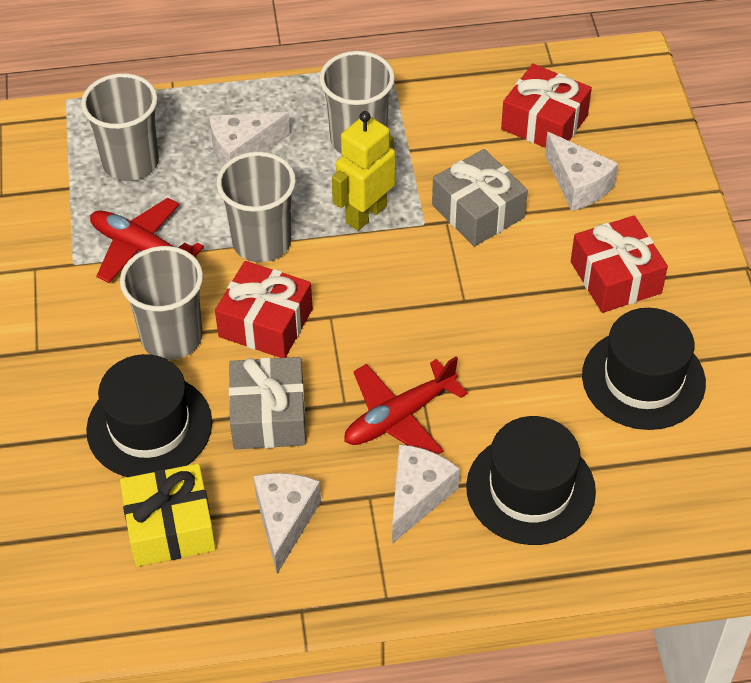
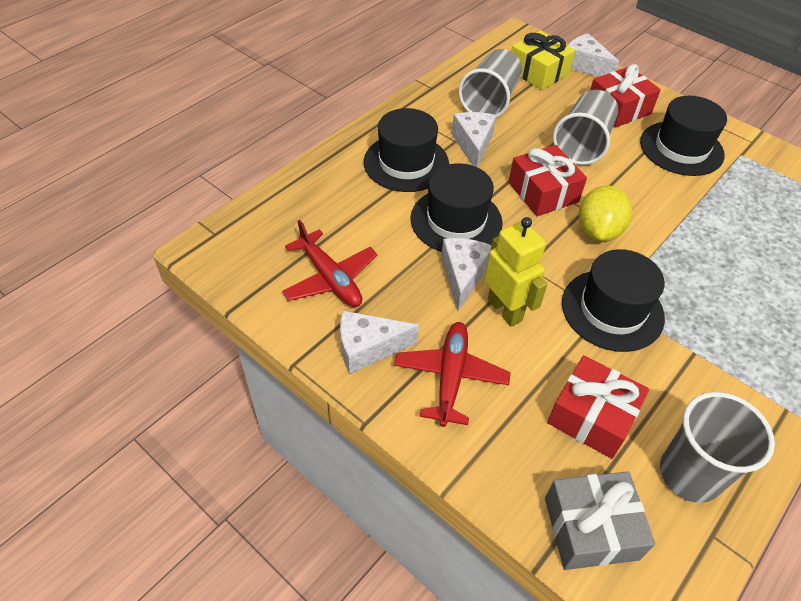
black hat: 3 -> 4
grey cup: 4 -> 3
grey gift: 2 -> 1
yellow lemon: 0 -> 1

